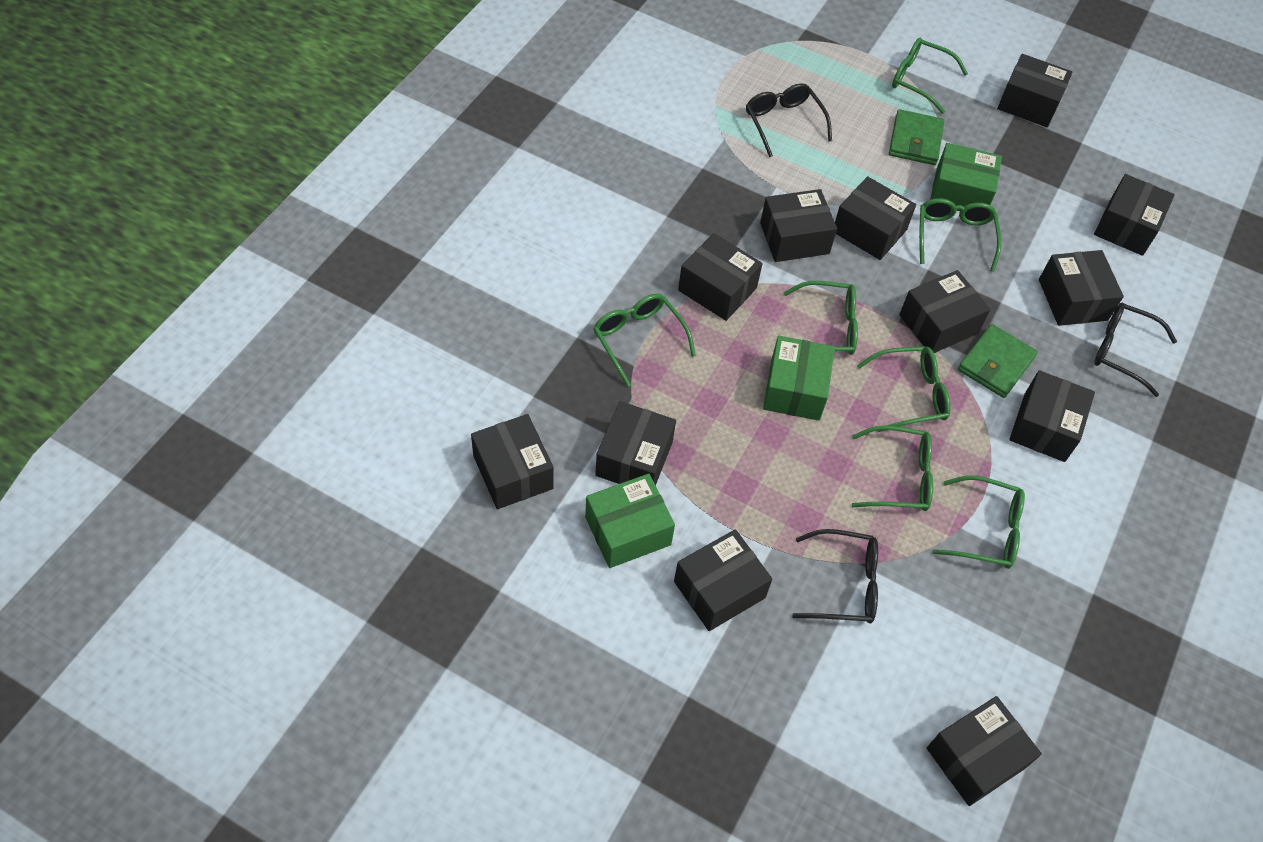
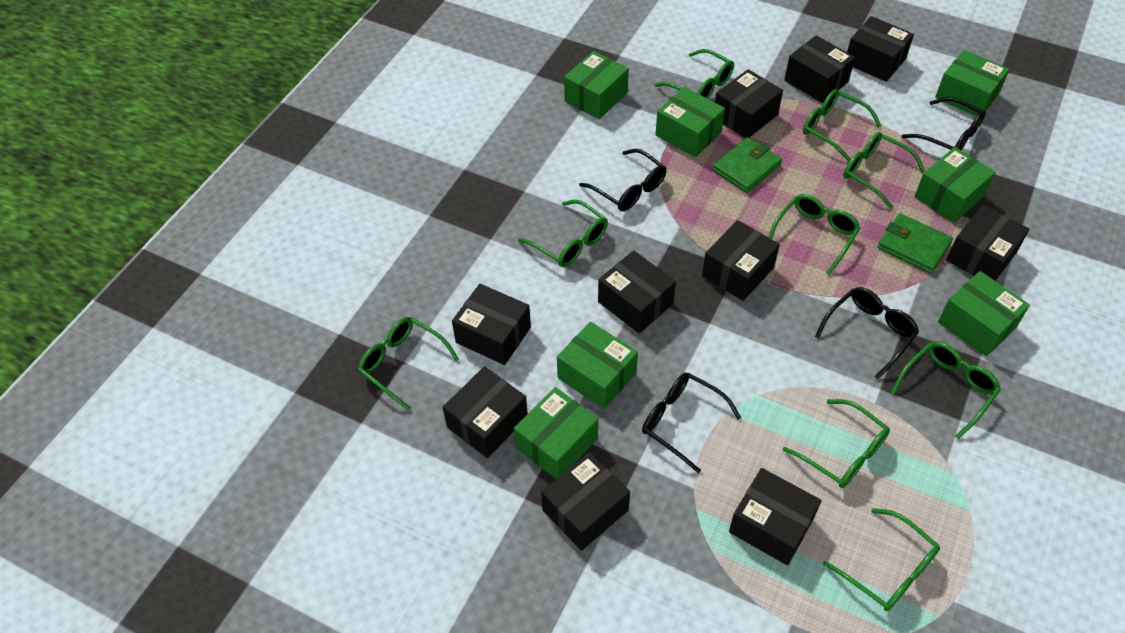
black box: 12 -> 10
black glasses: 3 -> 4
green box: 3 -> 7
green glasses: 7 -> 9

